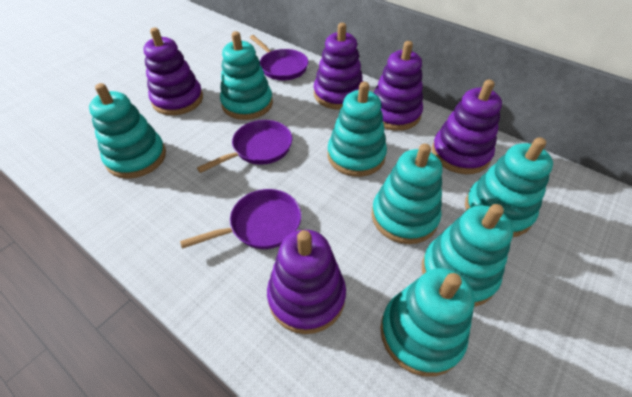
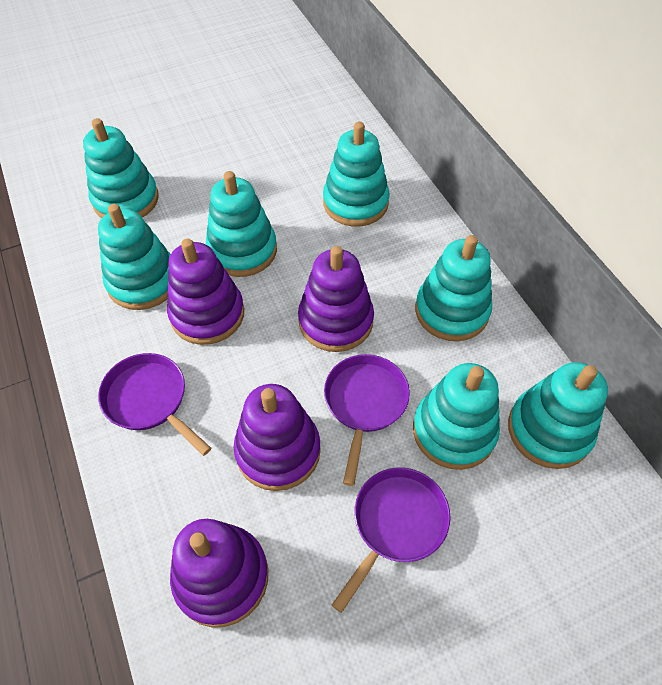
purple stacking toy: 5 -> 4

